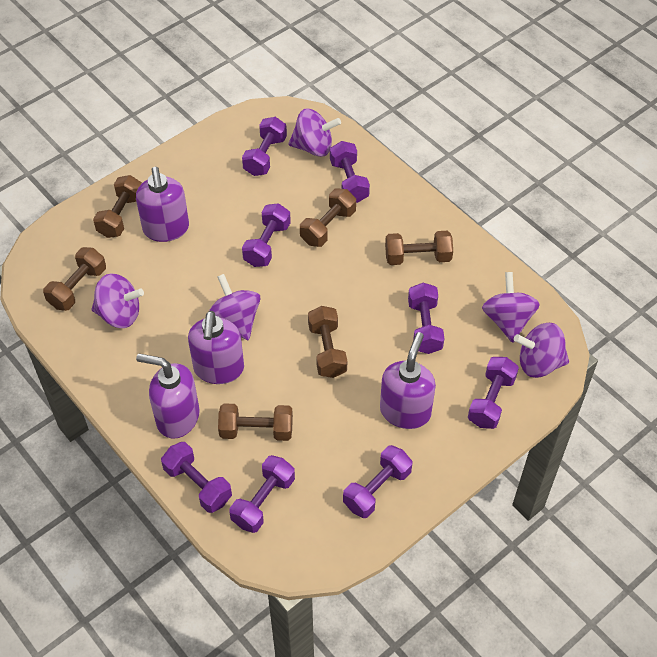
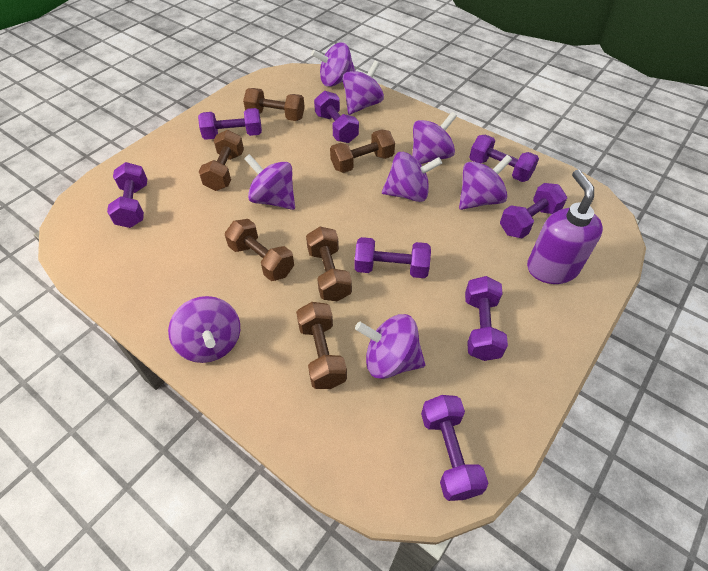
purple soap dispenser: 4 -> 1
purple spinning top: 5 -> 8

